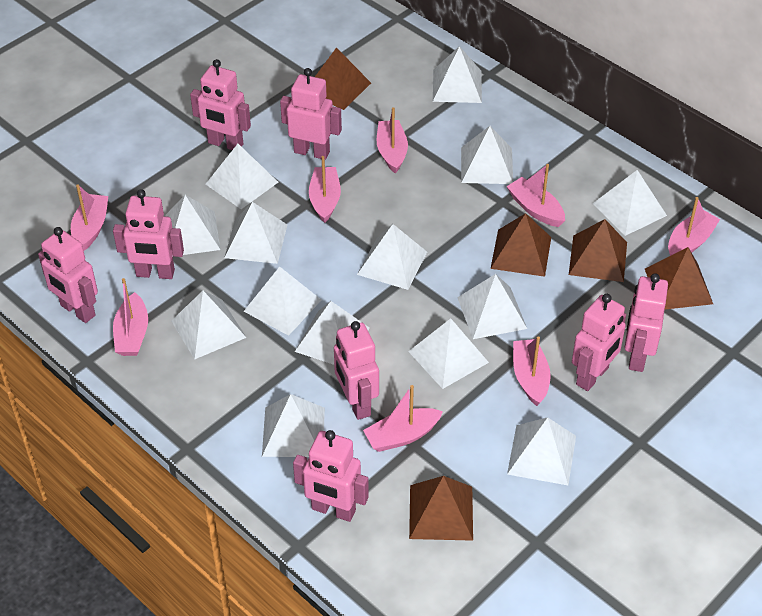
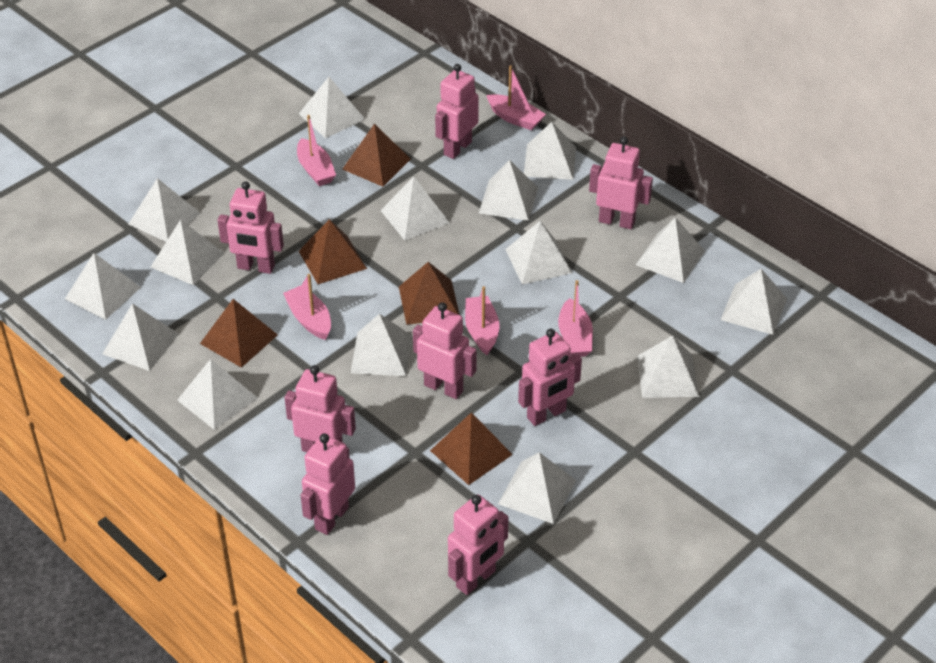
pink boat: 8 -> 5
white pyramid: 14 -> 15

